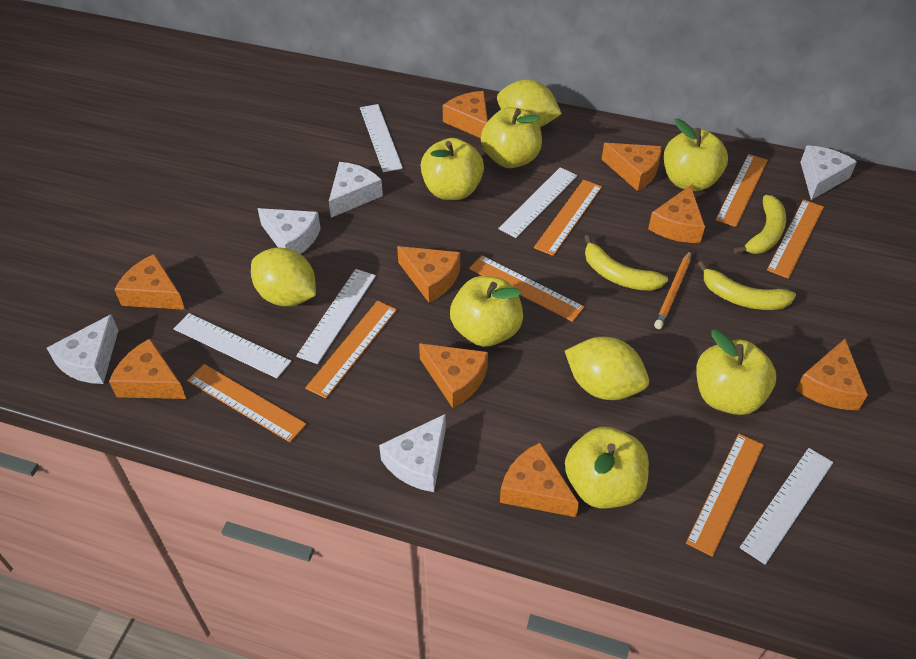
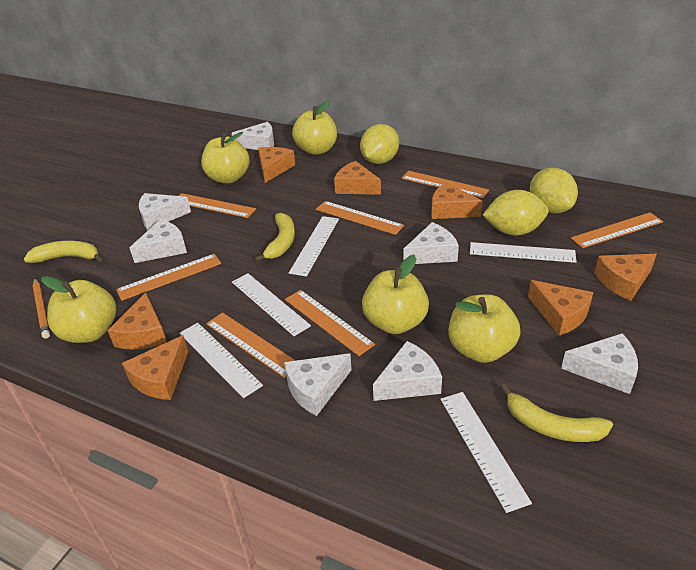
orange cheese: 9 -> 7
white cheese: 5 -> 7
yellow apple: 6 -> 5

